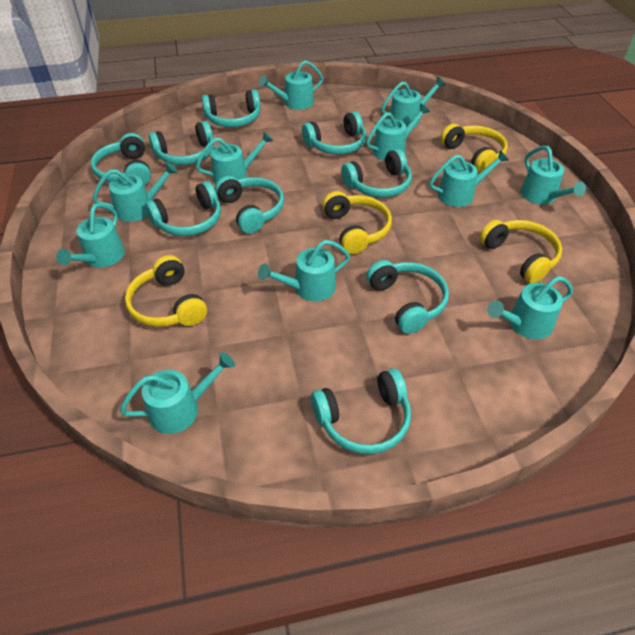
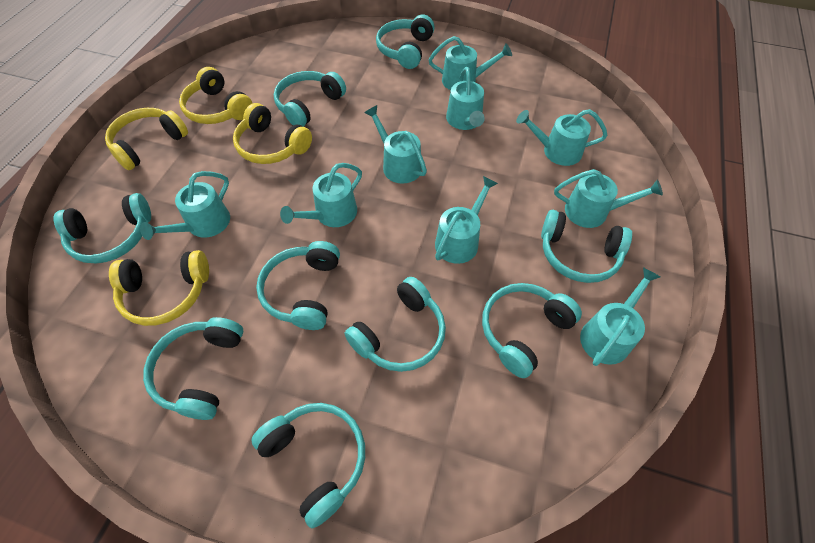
turquoise watering can: 11 -> 9

